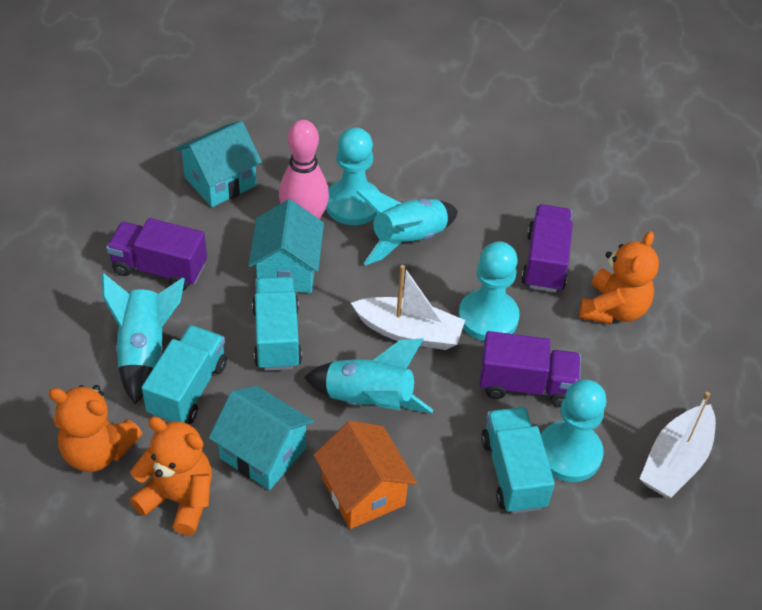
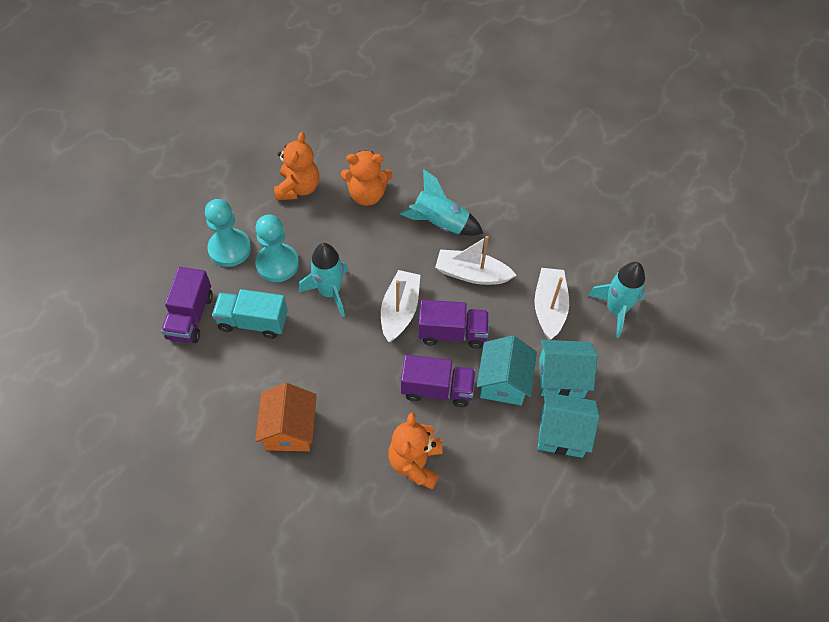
pink bowling pin: 1 -> 0
turquoise pawn: 3 -> 2
turquoise truck: 3 -> 1
white boat: 2 -> 3

